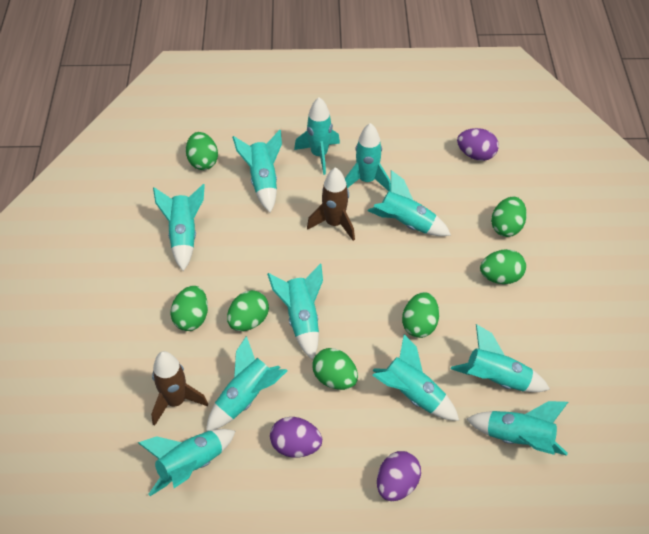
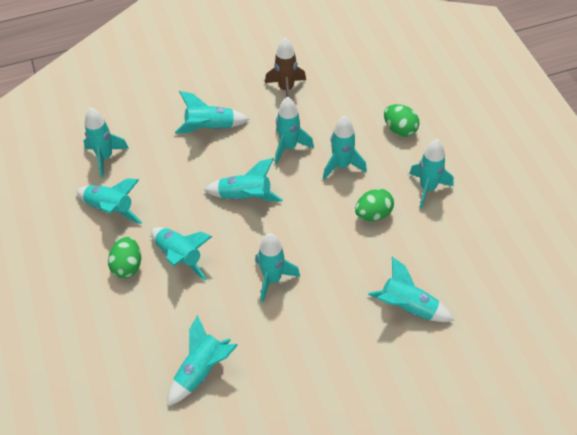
brown rocket: 2 -> 1
green egg: 7 -> 3
purple egg: 3 -> 0

